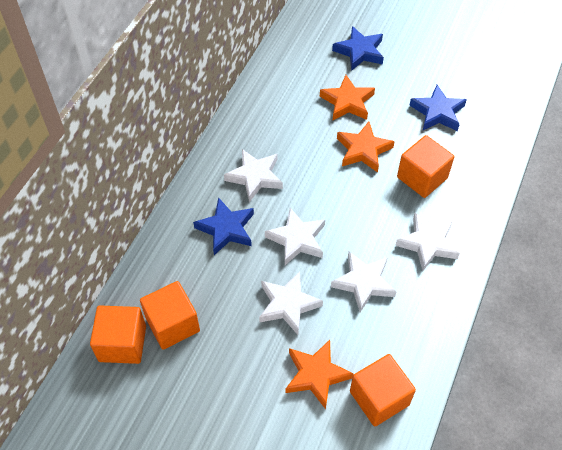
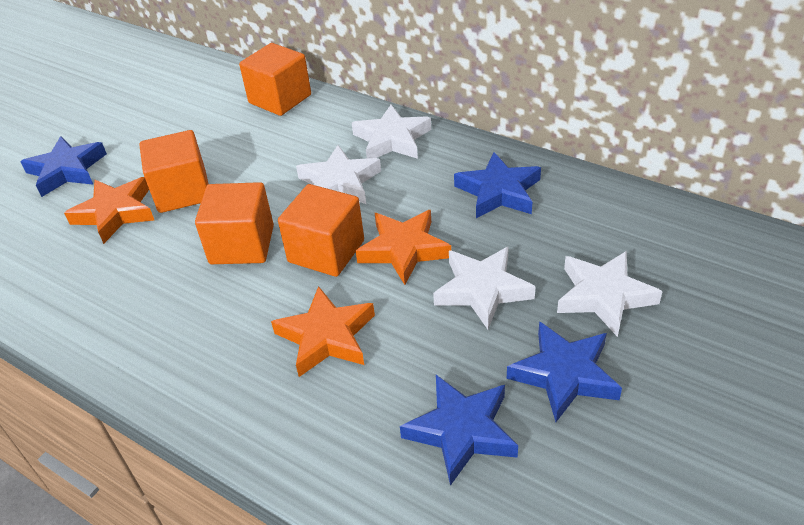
blue star: 3 -> 4
white star: 5 -> 4

